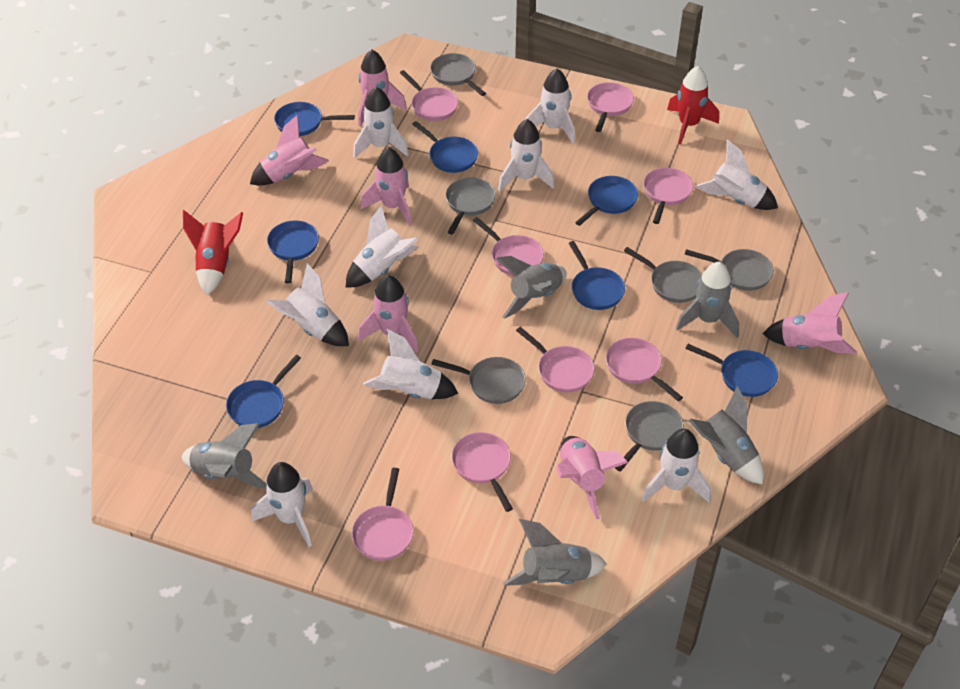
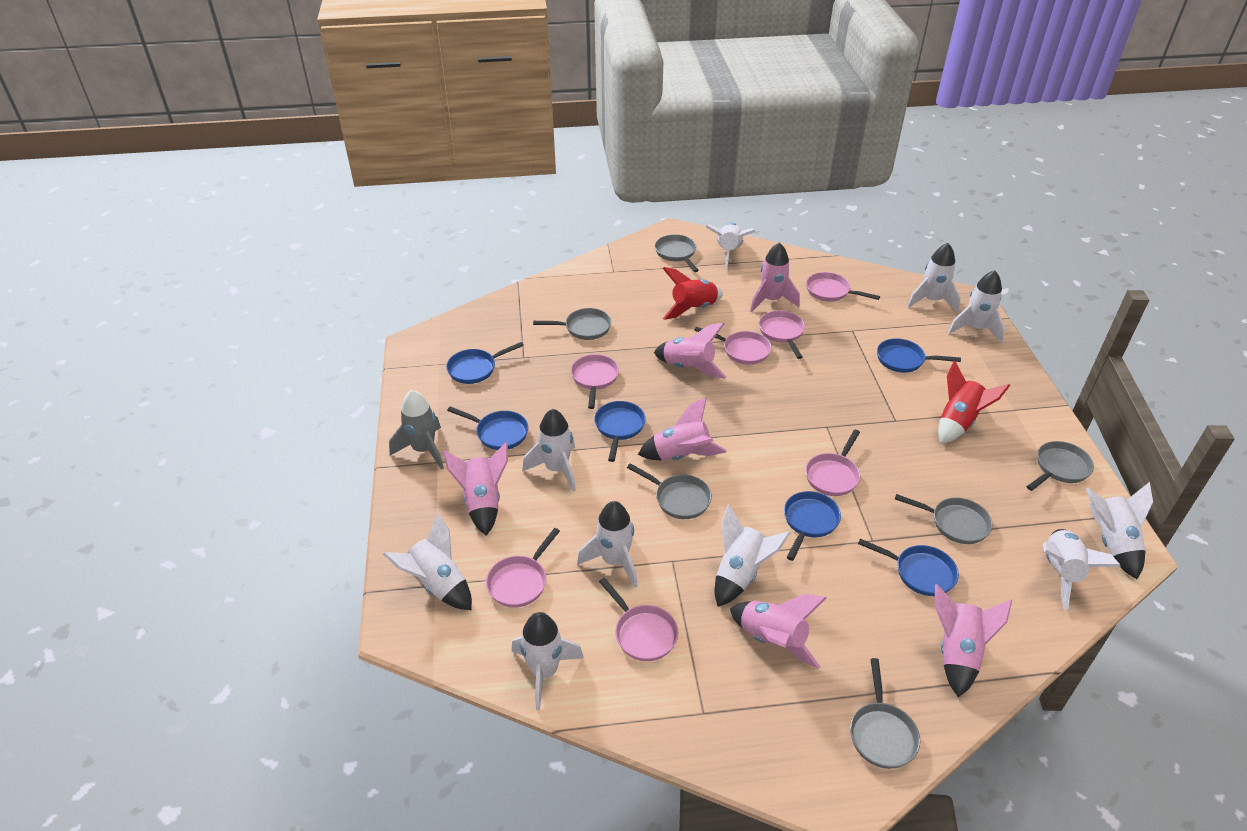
blue pan: 7 -> 6
grey rocket: 5 -> 1
pink pan: 8 -> 7
white rocket: 9 -> 10

